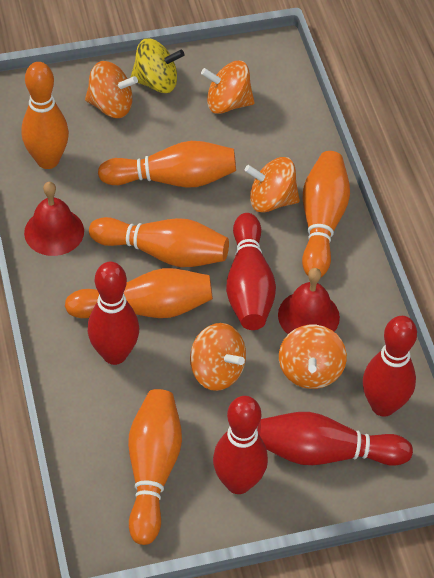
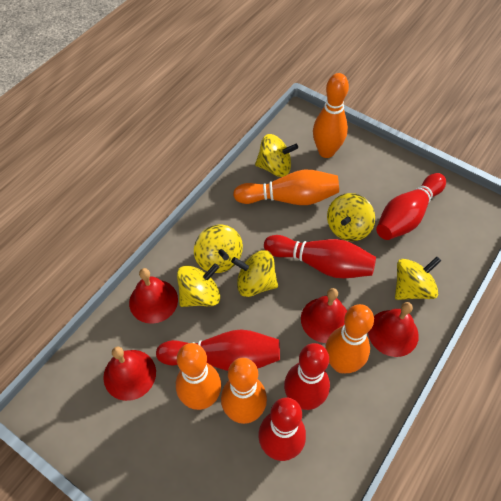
orange bowling pin: 6 -> 5
orange spinning top: 5 -> 0
red bell: 2 -> 4
yellow spinning top: 1 -> 6

